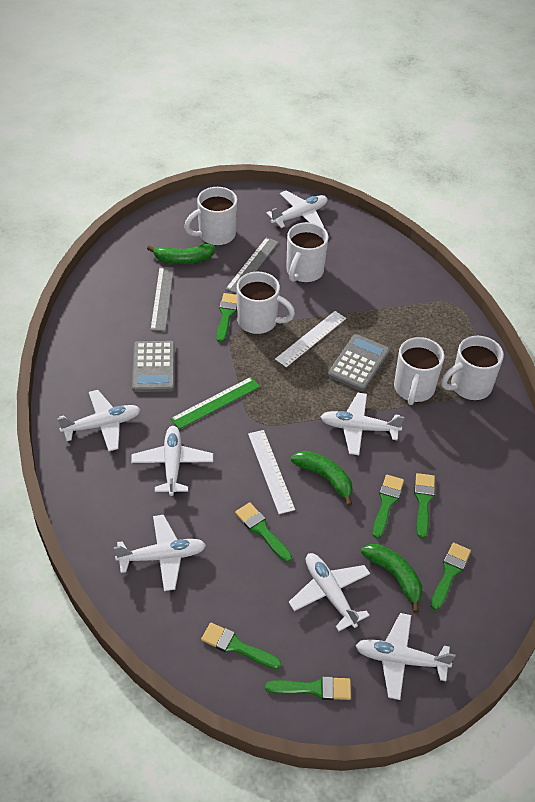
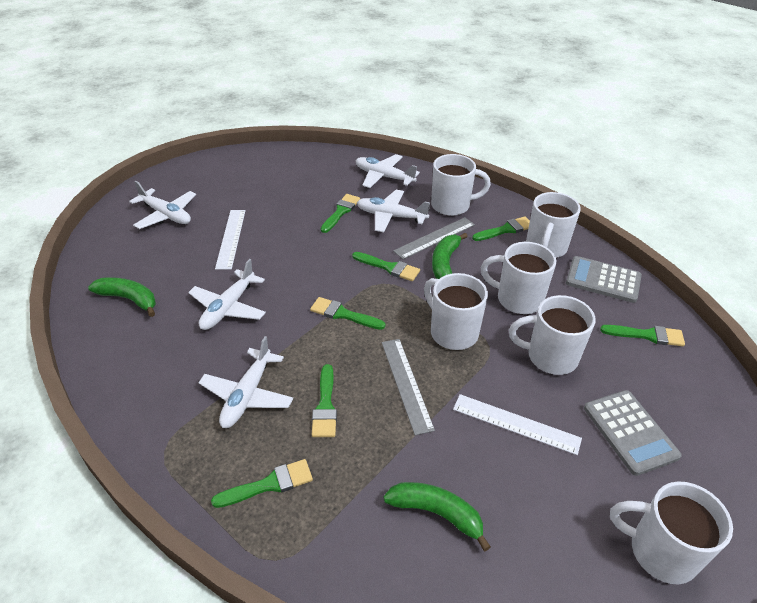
green ruler: 1 -> 0
white mug: 5 -> 6
white plane: 7 -> 5

